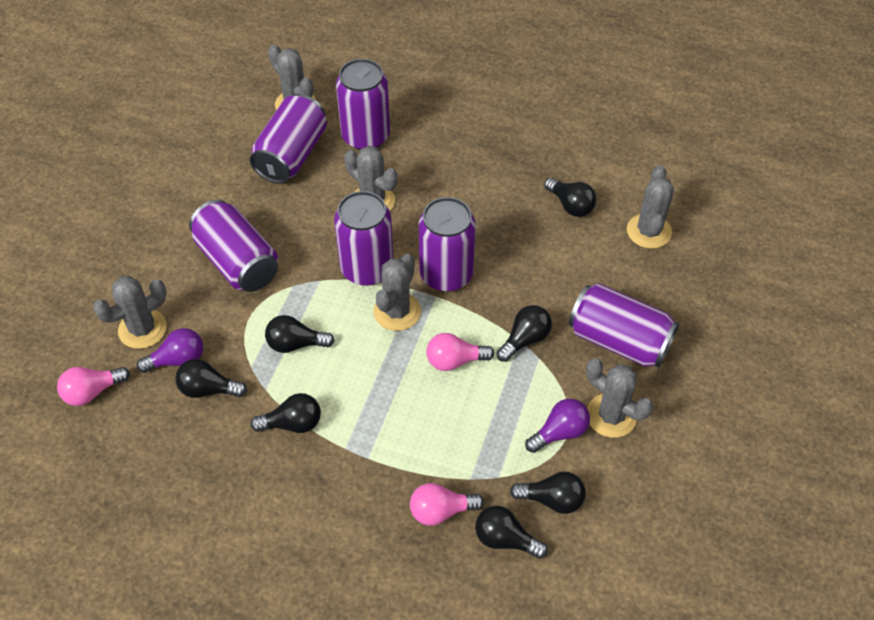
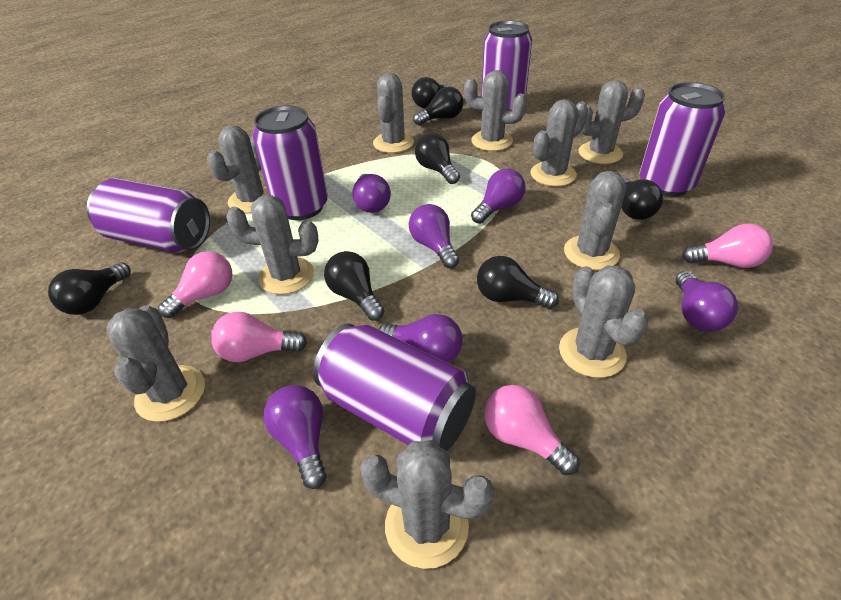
grey cactus: 6 -> 10
pink light bulb: 3 -> 4
purple can: 6 -> 5
purple light bulb: 2 -> 6

